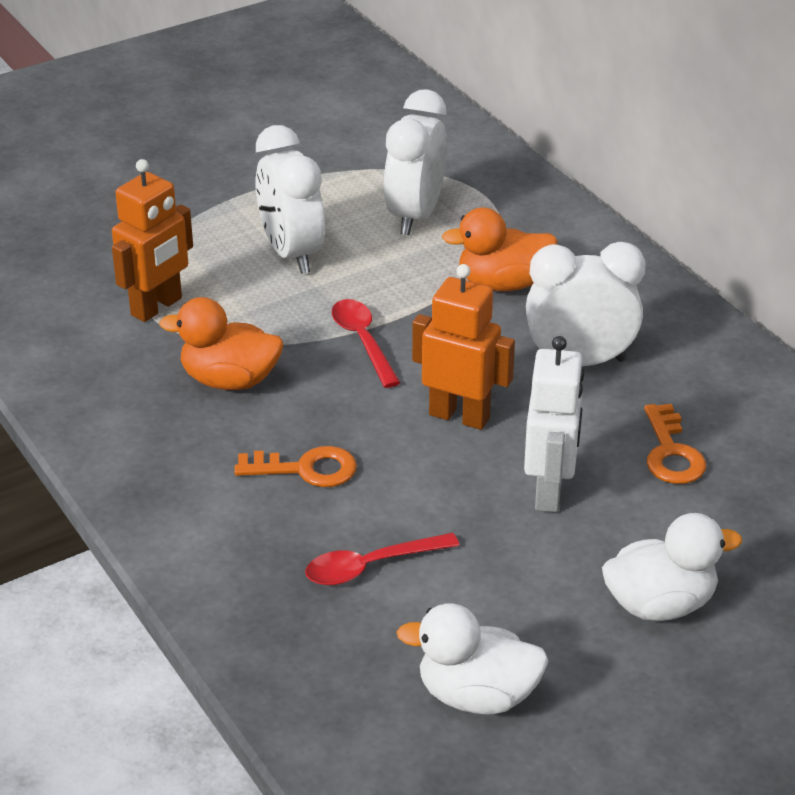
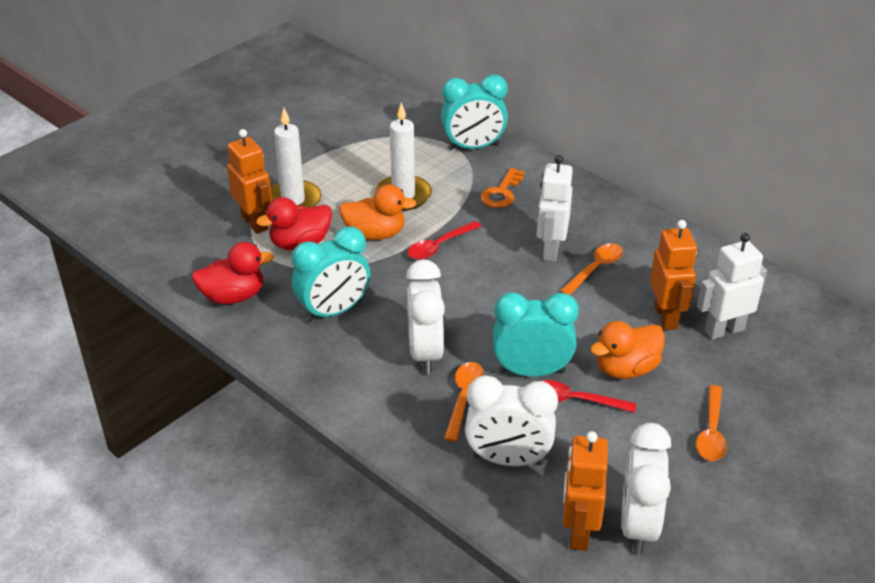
orange key: 2 -> 1
orange robot: 2 -> 3
orange spoon: 0 -> 3
red duck: 0 -> 2
turquoise clock: 0 -> 3
white candle: 0 -> 2
white duck: 2 -> 0
white robot: 1 -> 2

